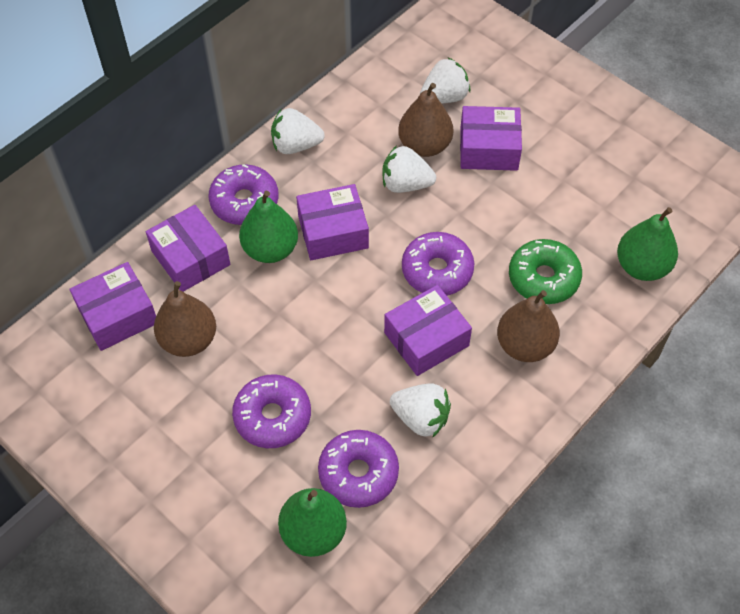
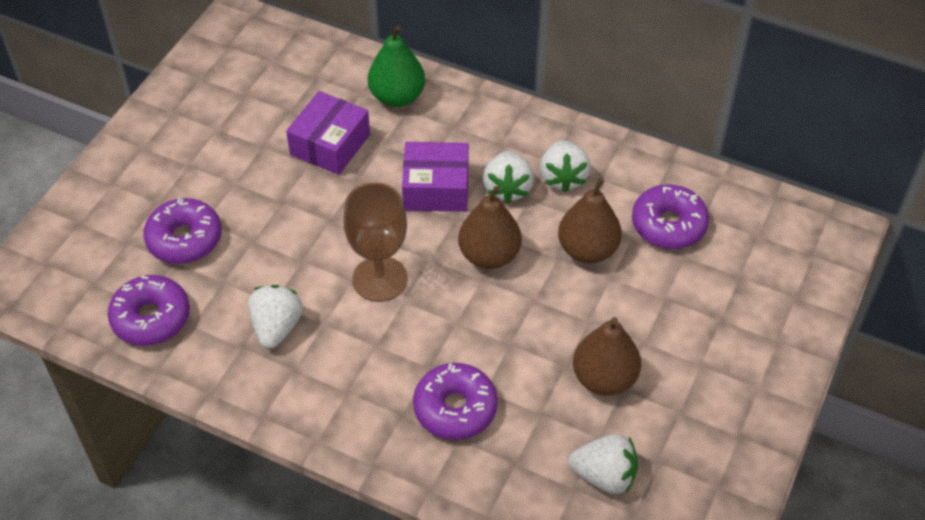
brown goblet: 0 -> 1
green donut: 1 -> 0
green pear: 3 -> 1
purple box: 5 -> 2

